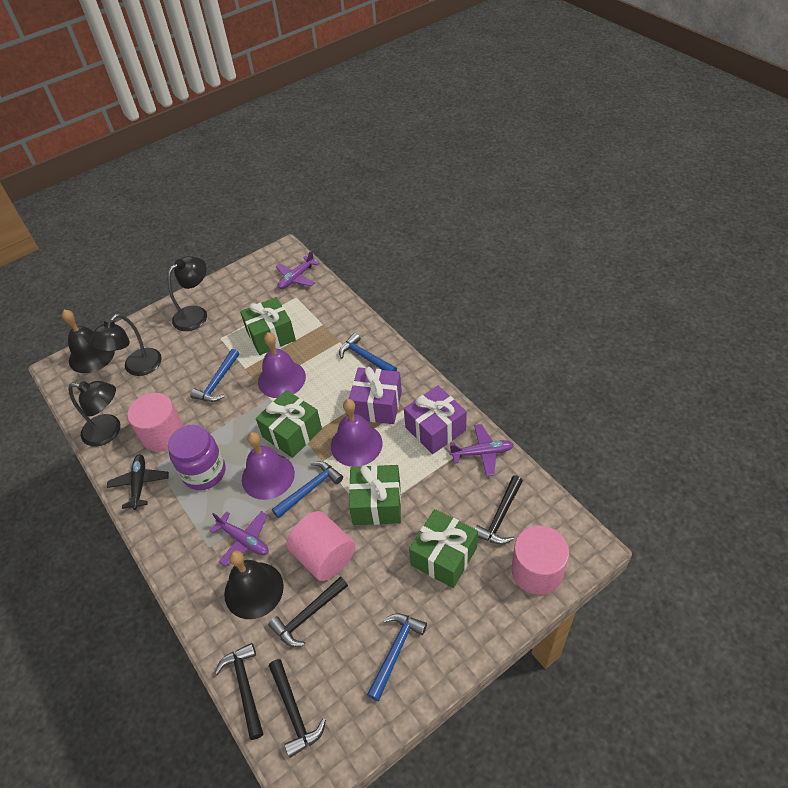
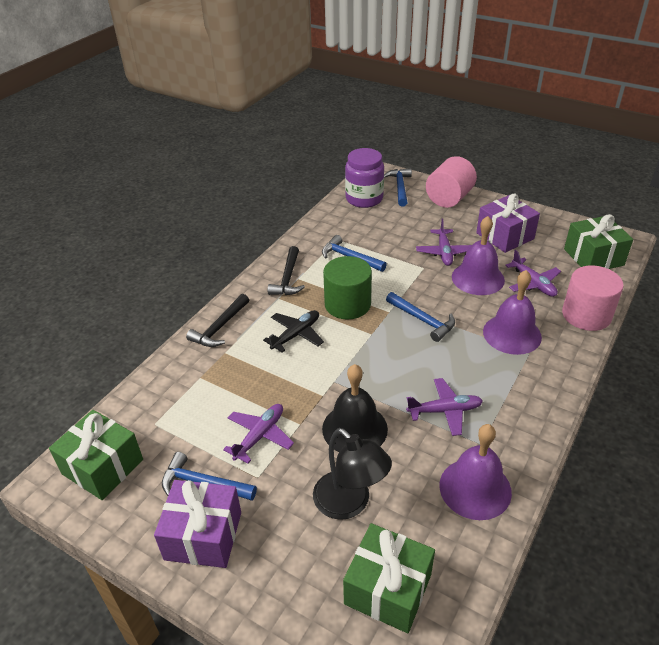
black bell: 2 -> 1
black hammer: 4 -> 2
black lamp: 3 -> 1
green cylinder: 0 -> 1
green gift: 4 -> 3
pink cylinder: 3 -> 2
purple plane: 3 -> 4

